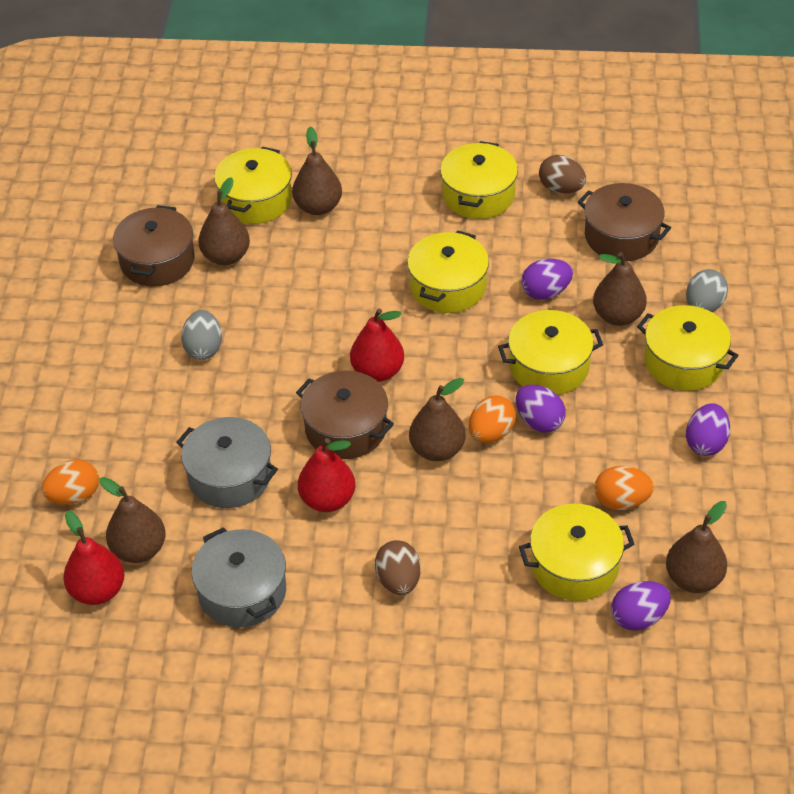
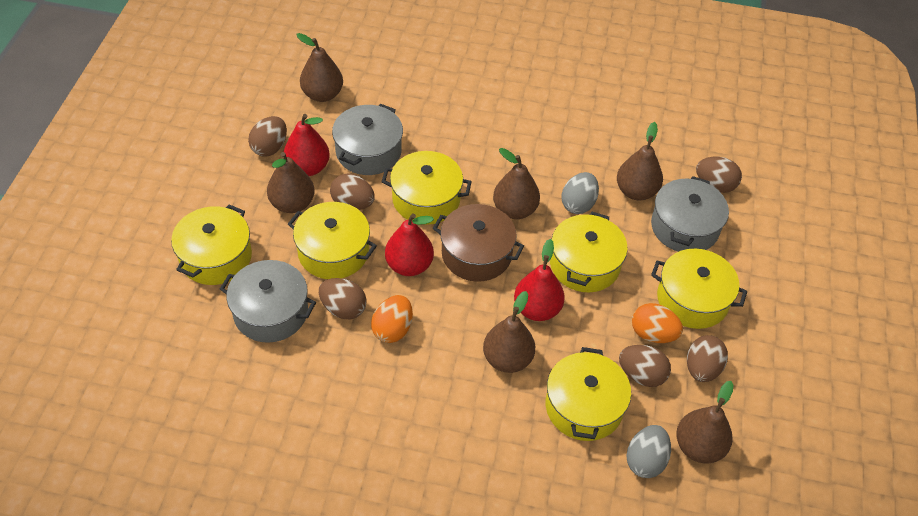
brown egg: 2 -> 6
brown pot: 3 -> 1
grey pot: 2 -> 3
orange egg: 3 -> 2
purple egg: 4 -> 0

